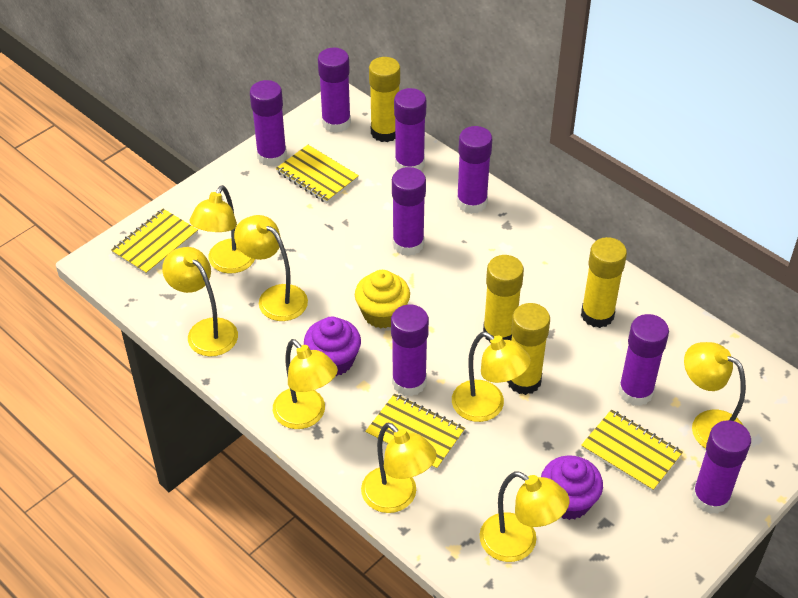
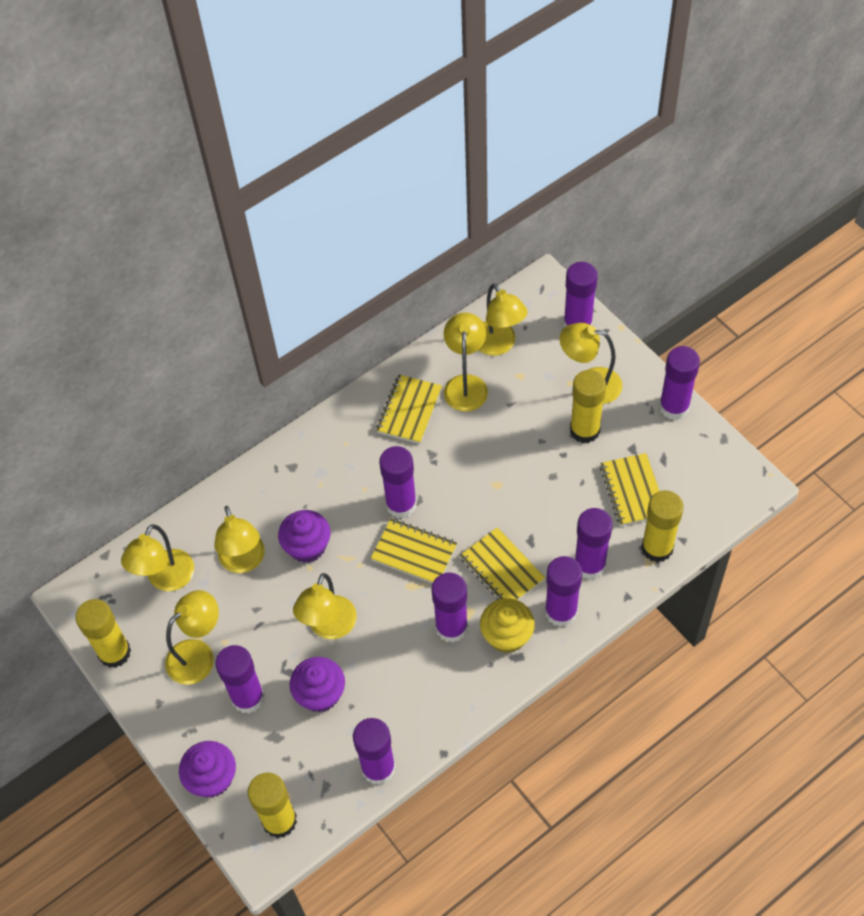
purple cupcake: 2 -> 3
yellow lamp: 8 -> 7

